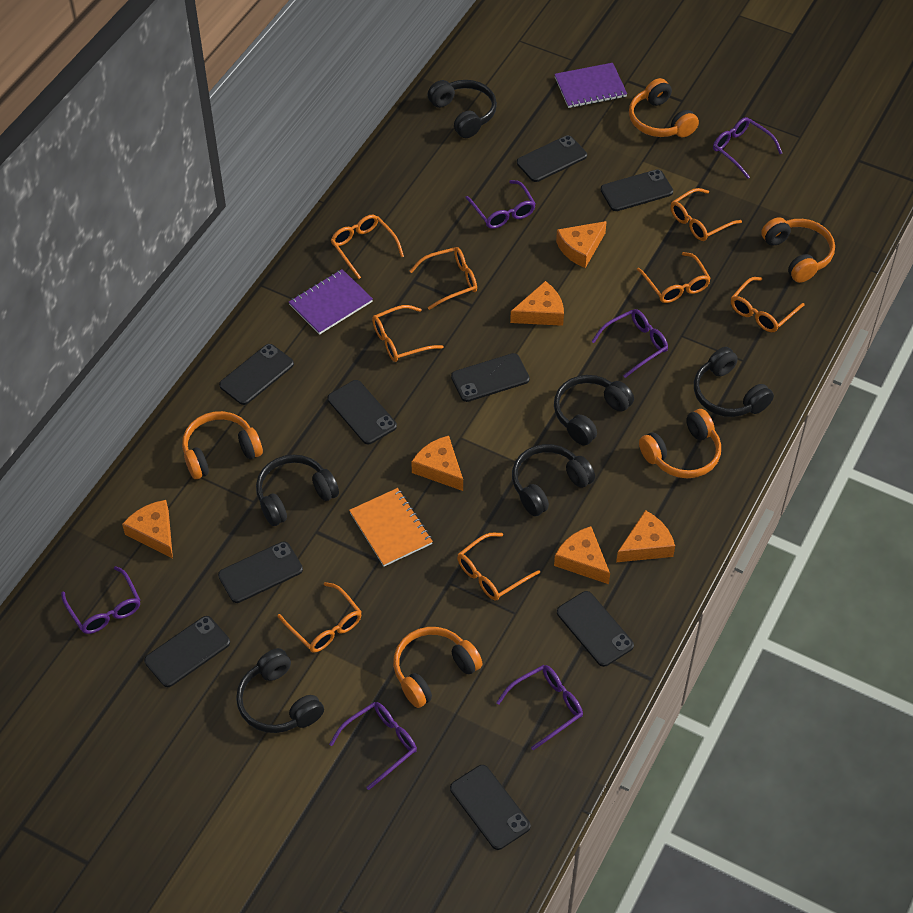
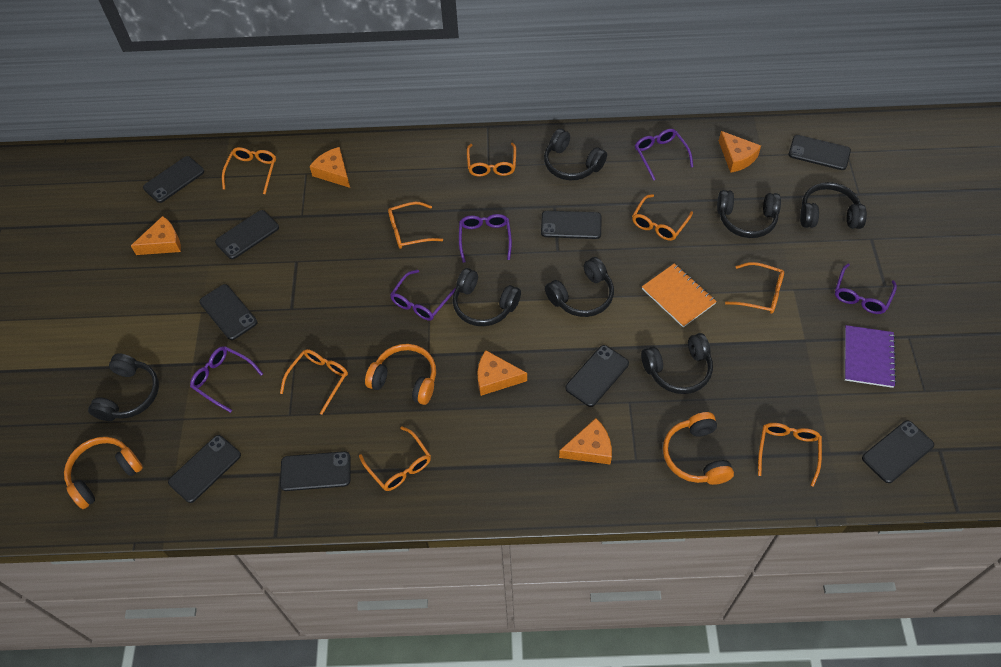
black headphones: 6 -> 7
orange cheese: 6 -> 5
orange headphones: 5 -> 3
purple glasses: 6 -> 5
purple notebook: 2 -> 1

